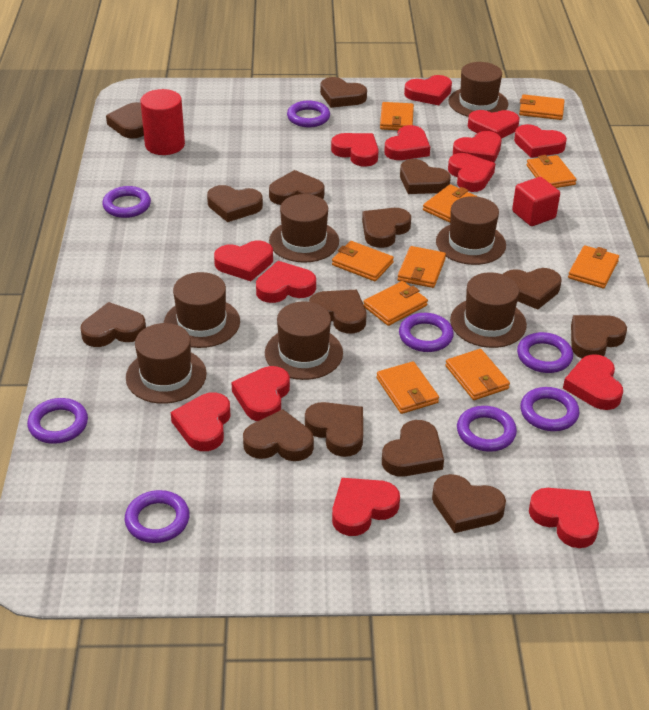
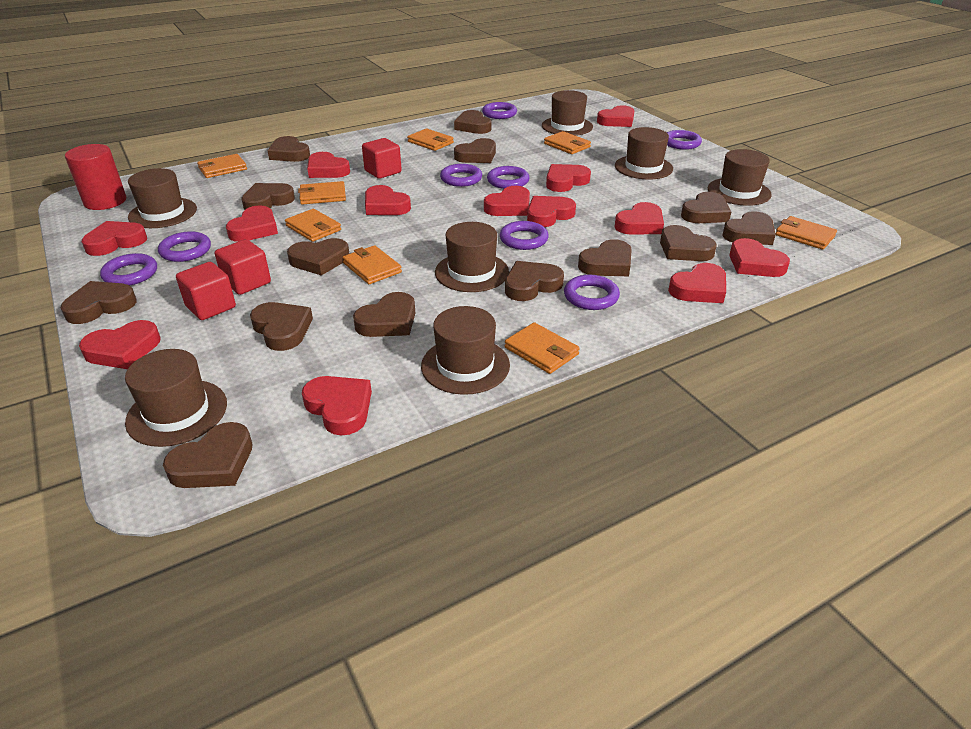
orange wallet: 10 -> 8
red cube: 1 -> 3
red heart: 14 -> 13

